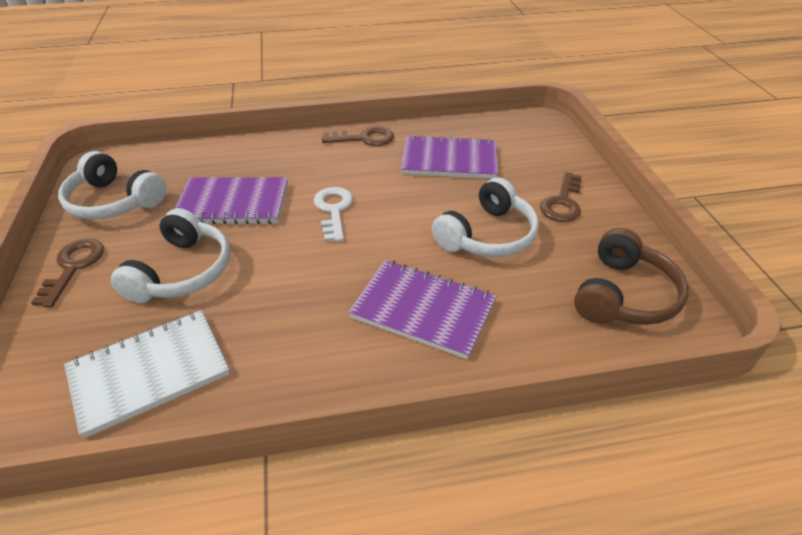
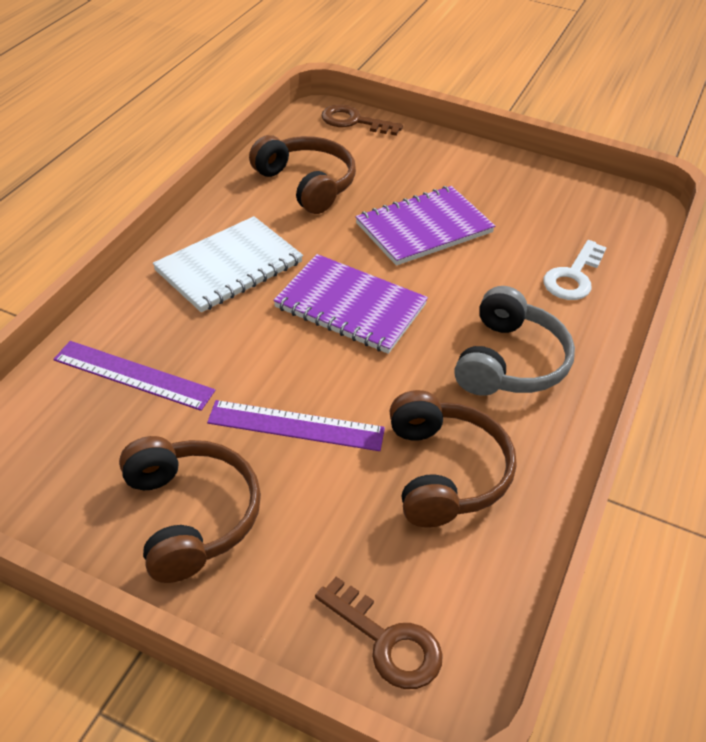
brown headphones: 1 -> 3
brown key: 3 -> 2
grey headphones: 0 -> 1
purple notebook: 3 -> 2
purple ruler: 0 -> 2
white headphones: 3 -> 0

